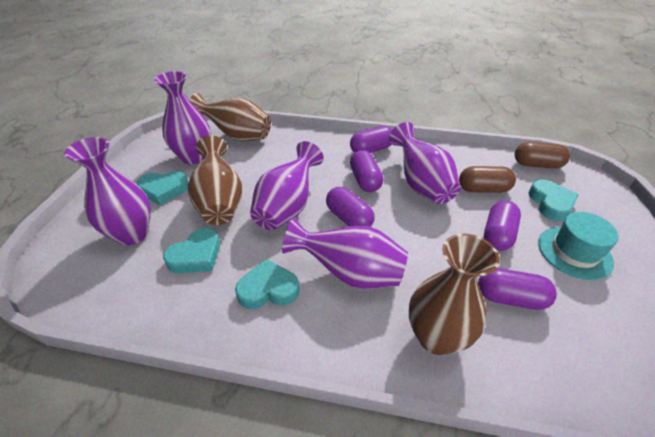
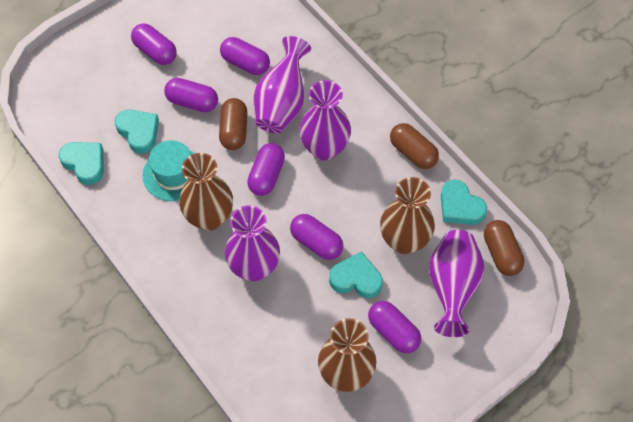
brown capsule: 2 -> 3
purple capsule: 5 -> 6
purple vase: 5 -> 4

